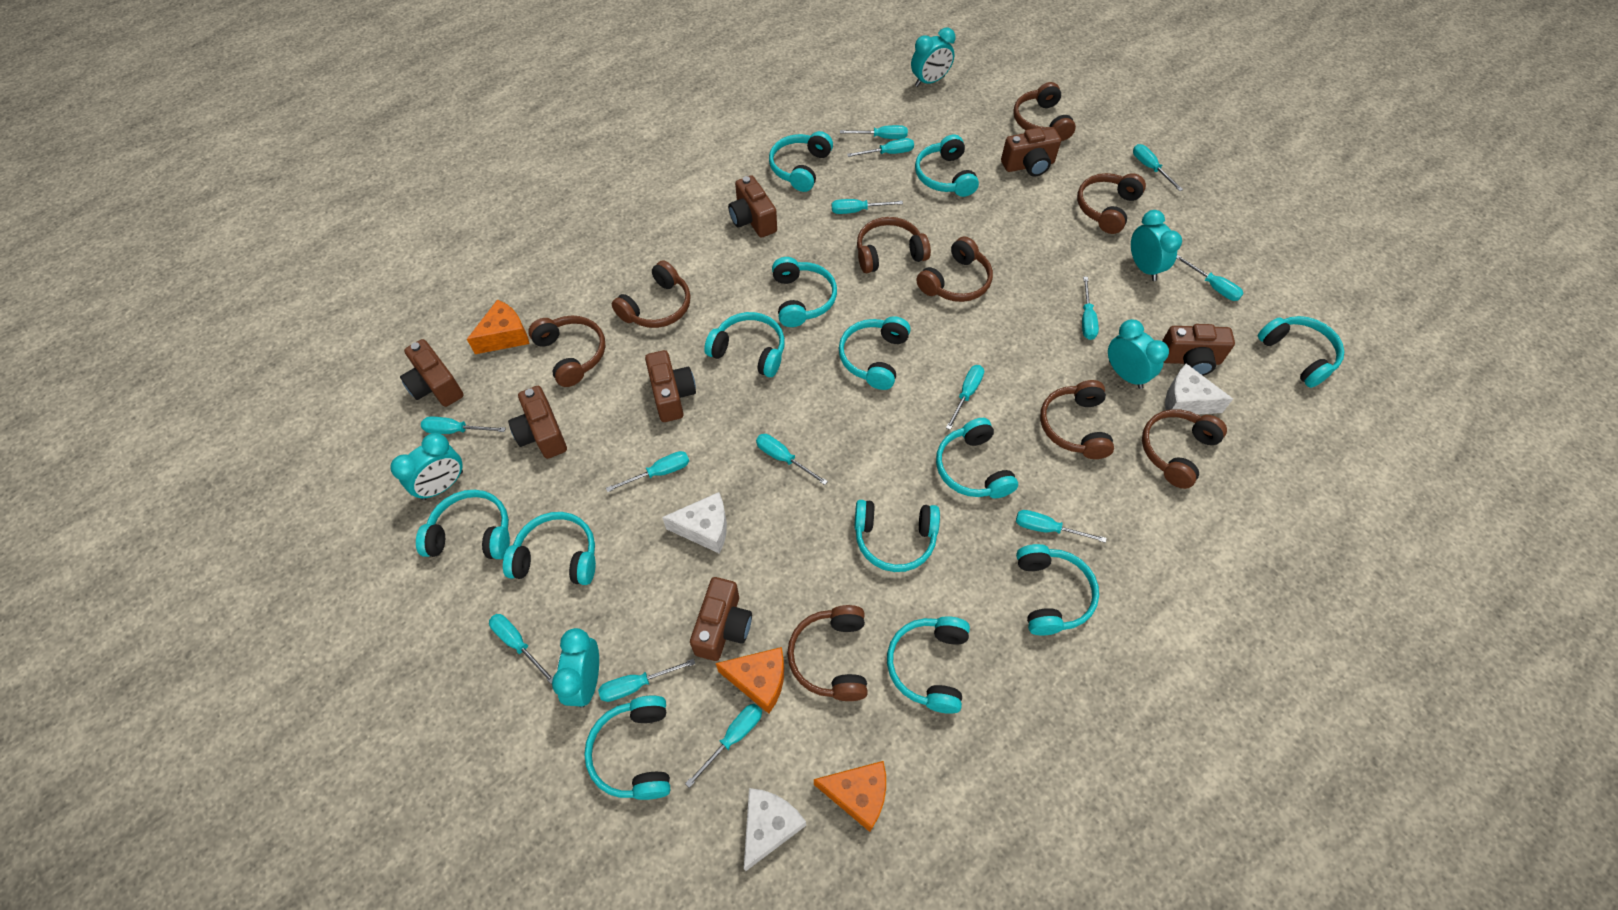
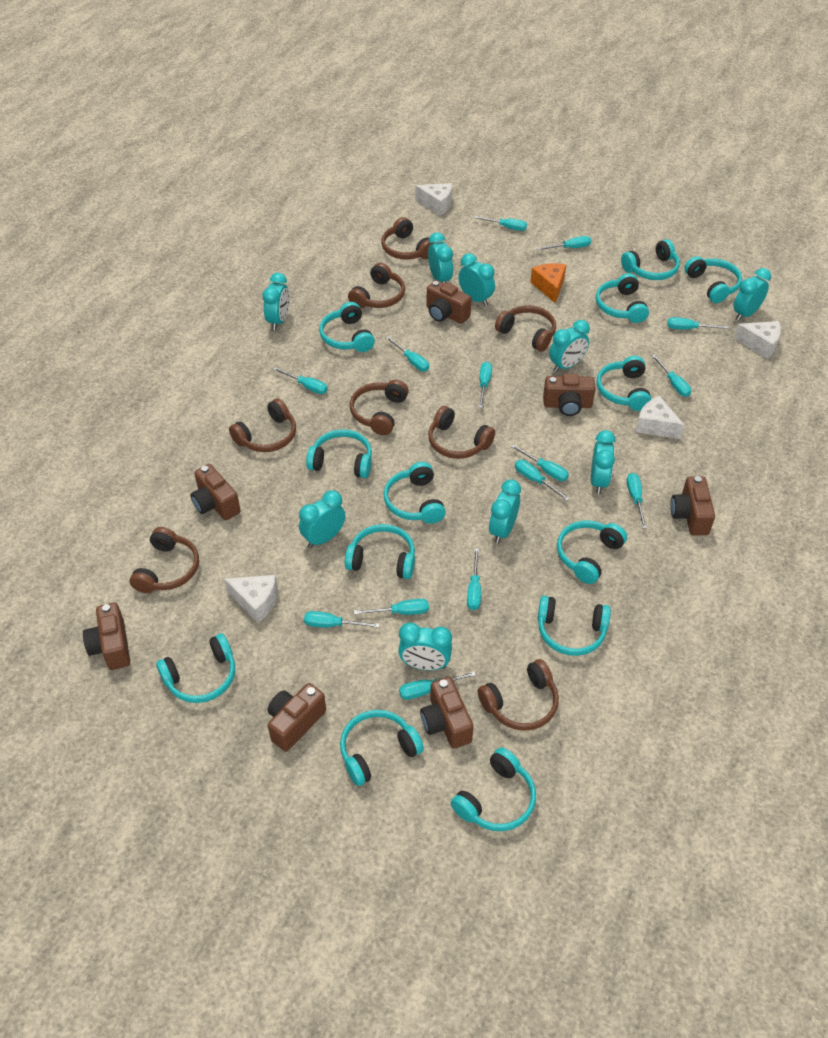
brown headphones: 9 -> 8
orange cheese: 3 -> 1
turquoise clock: 5 -> 9
white cheese: 3 -> 4

